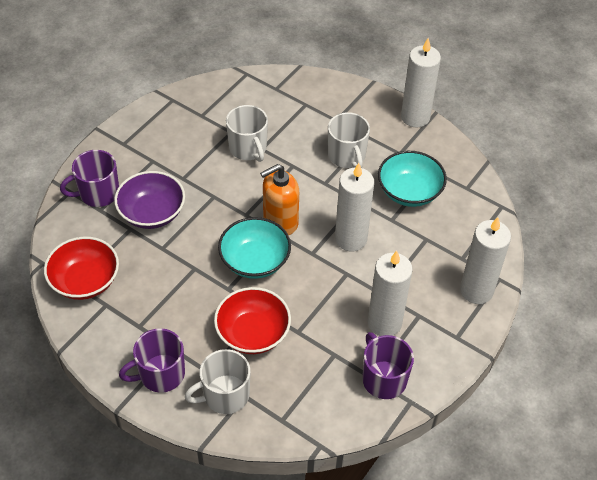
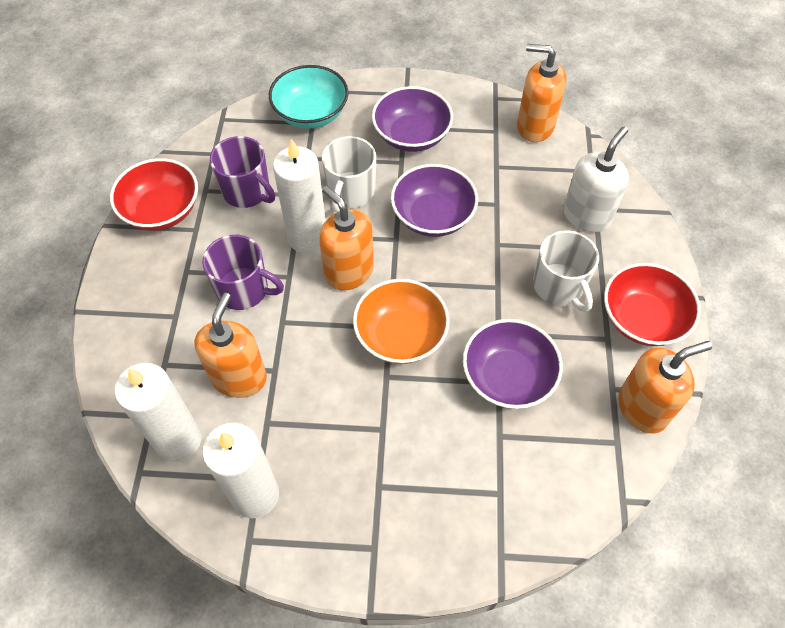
orange bowl: 0 -> 1
orange soap dispenser: 1 -> 4
purple bowl: 1 -> 3
purple mug: 3 -> 2
turquoise bowl: 2 -> 1
white candle: 4 -> 3
white mug: 3 -> 2
white soap dispenser: 0 -> 1

